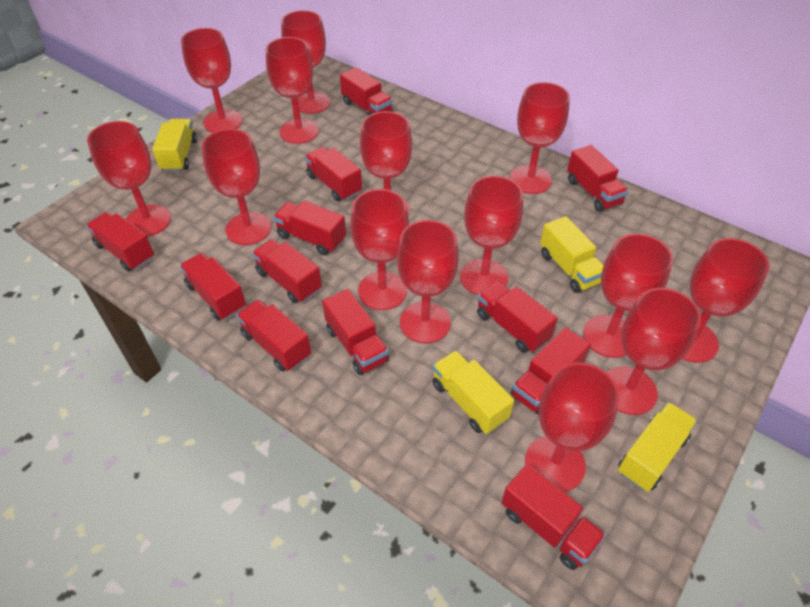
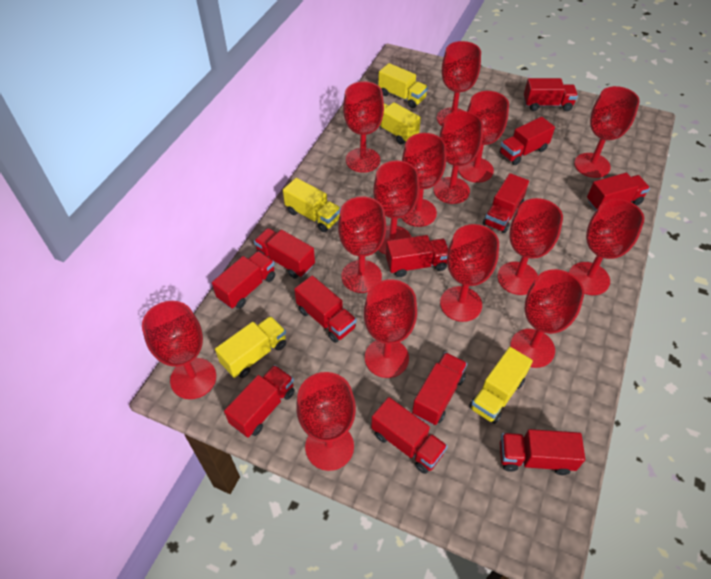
red goblet: 14 -> 15
yellow truck: 4 -> 5

